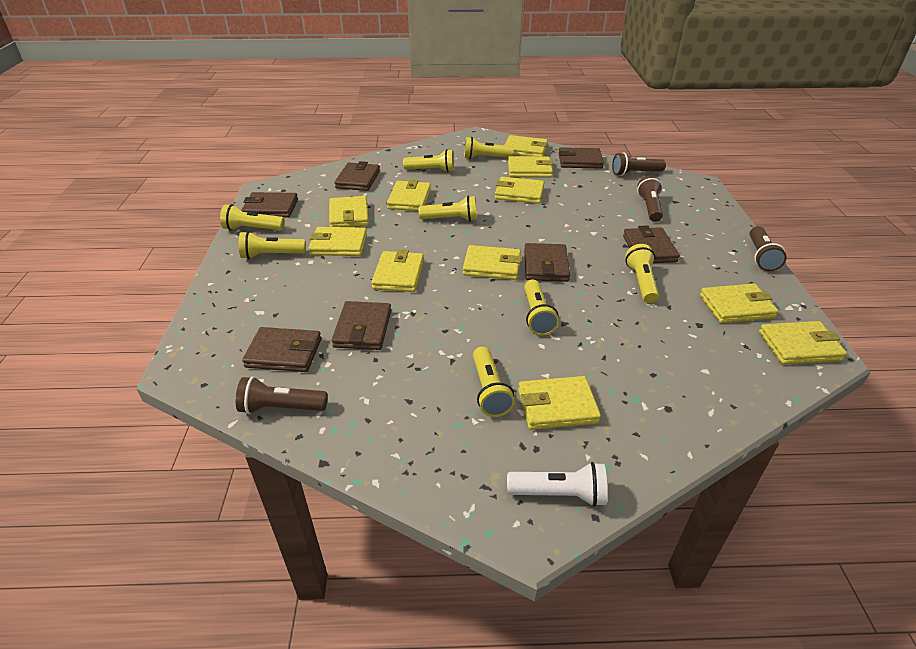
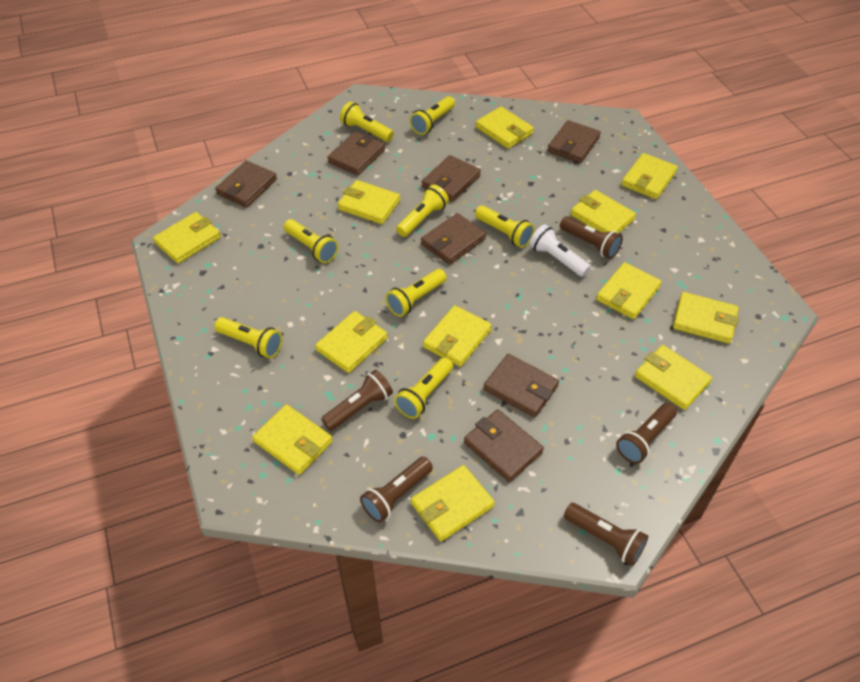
brown flashlight: 4 -> 5
yellow wallet: 11 -> 12

